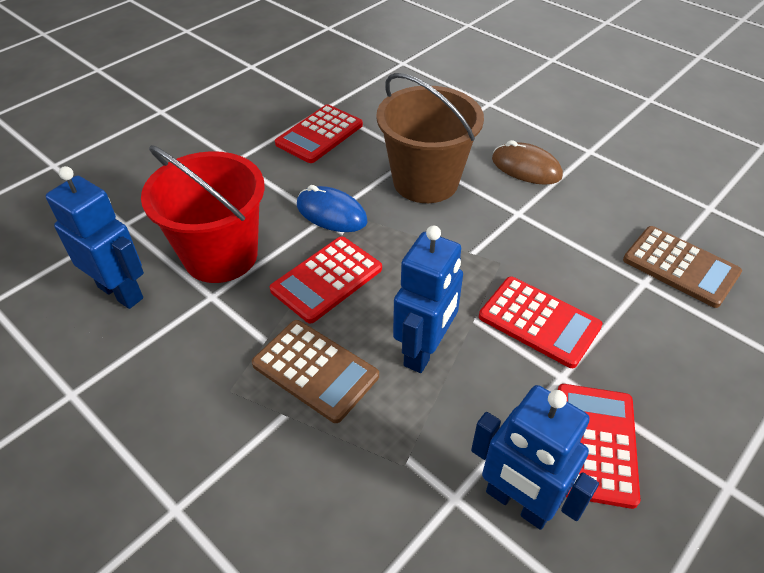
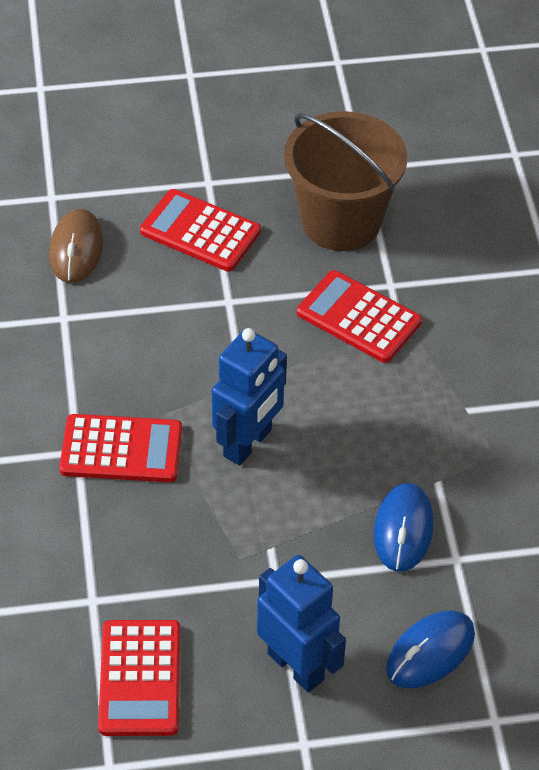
blue mouse: 1 -> 2
blue robot: 3 -> 2
brown calculator: 2 -> 0
red bucket: 1 -> 0

